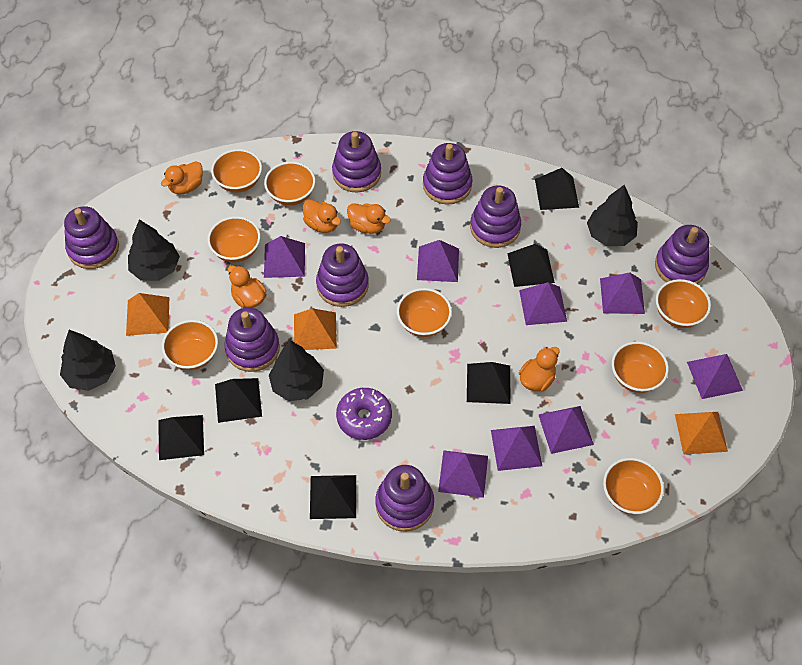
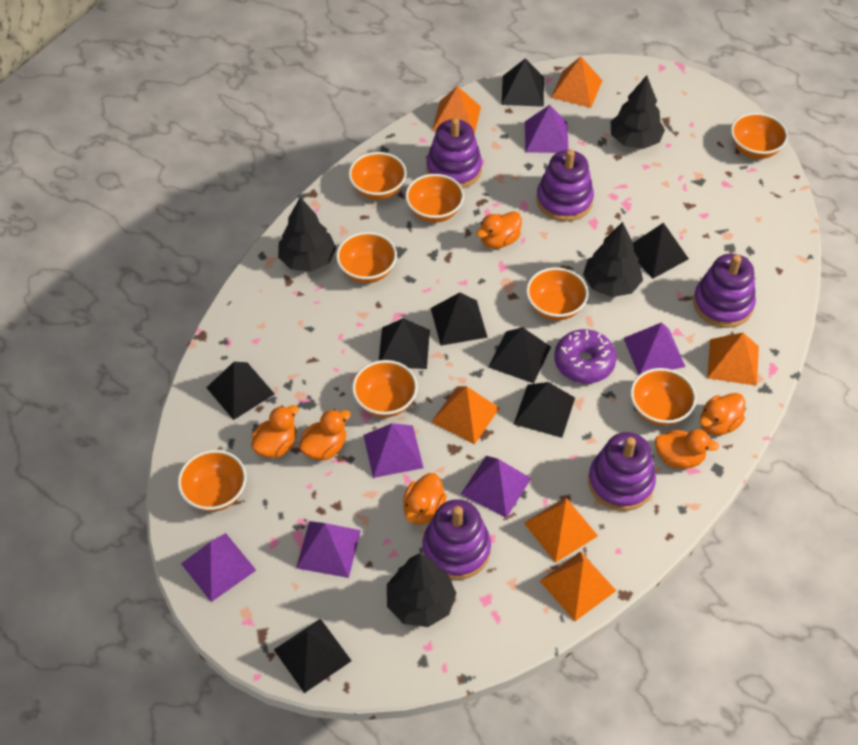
black pyramid: 6 -> 8
orange duck: 5 -> 6
orange pyramid: 3 -> 6
purple pyramid: 8 -> 6
purple stacking toy: 8 -> 5

